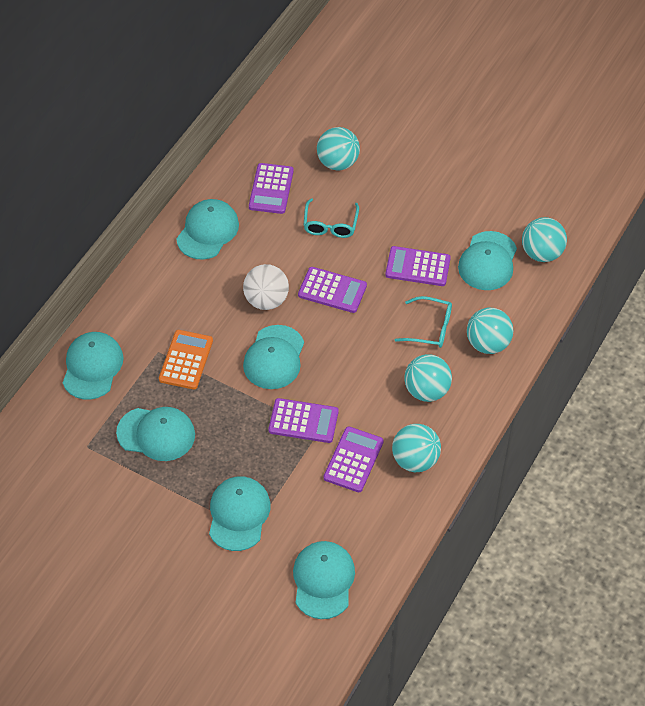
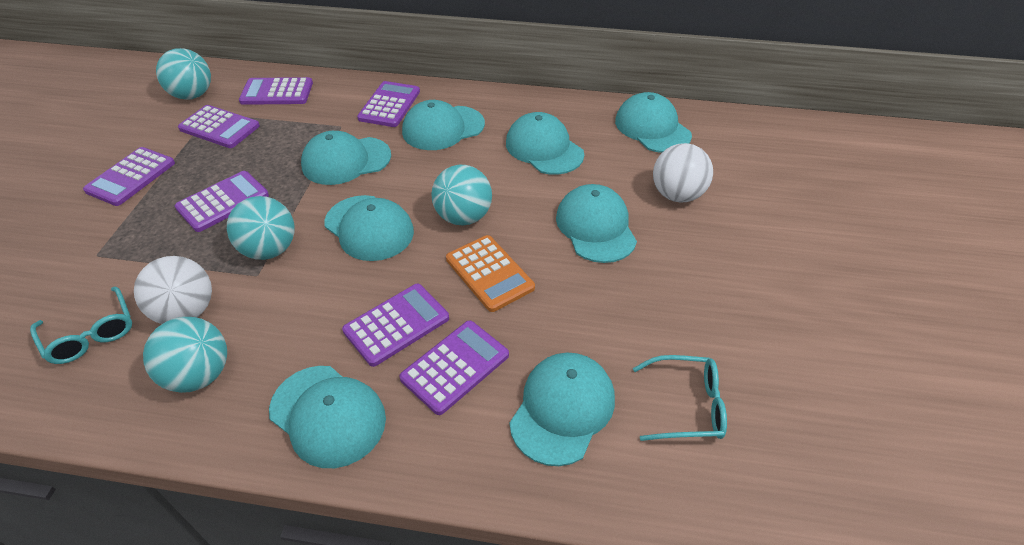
purple calculator: 5 -> 7
turquoise ball: 5 -> 4
turquoise cap: 7 -> 8
white ball: 1 -> 2

